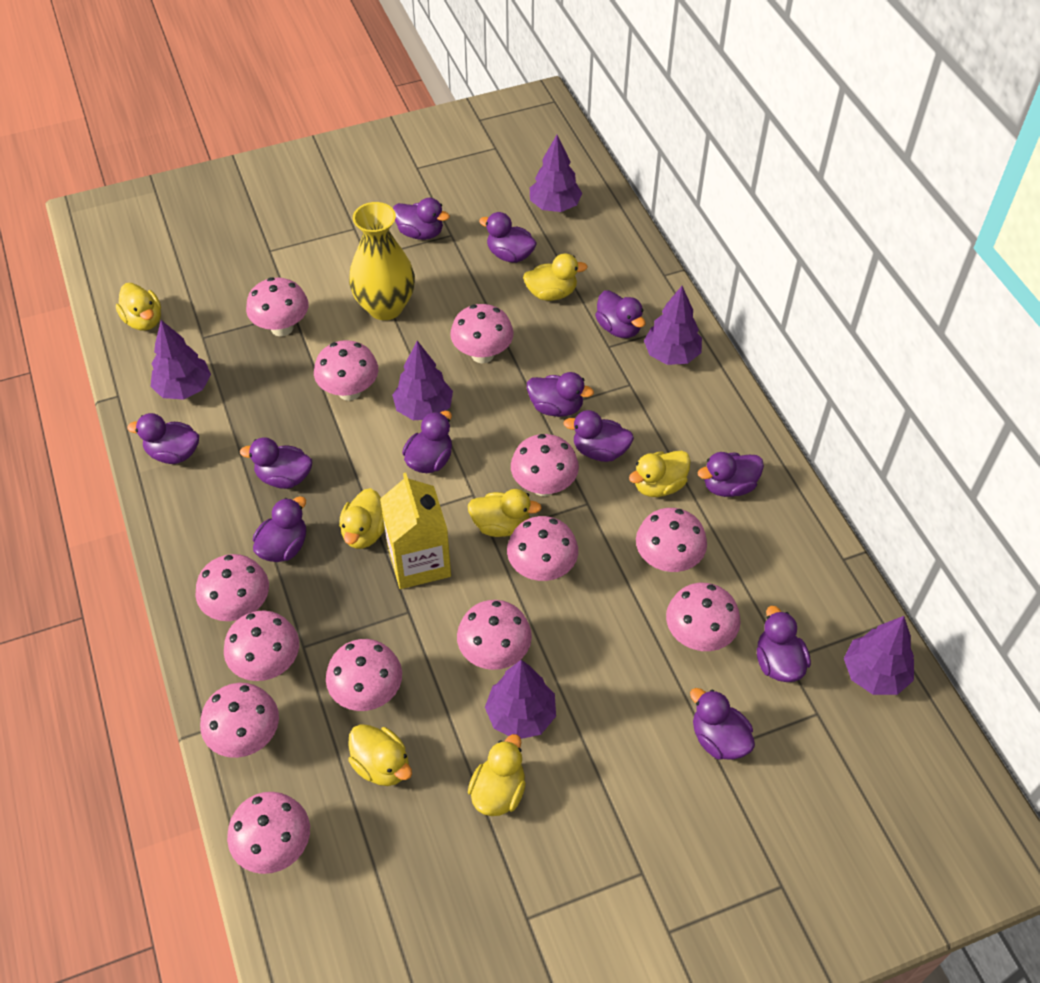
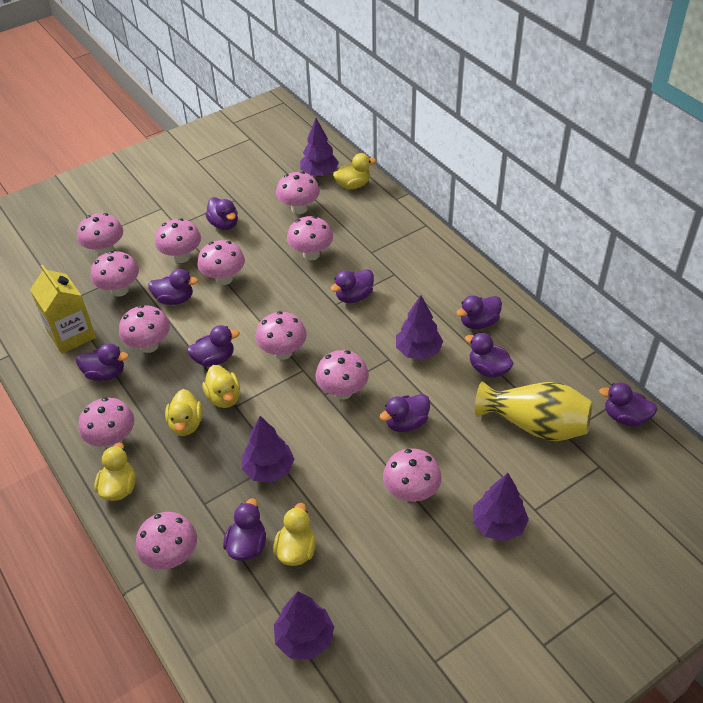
pink mushroom: 13 -> 12
purple duck: 12 -> 10
purple tree: 6 -> 5
yellow duck: 7 -> 5

